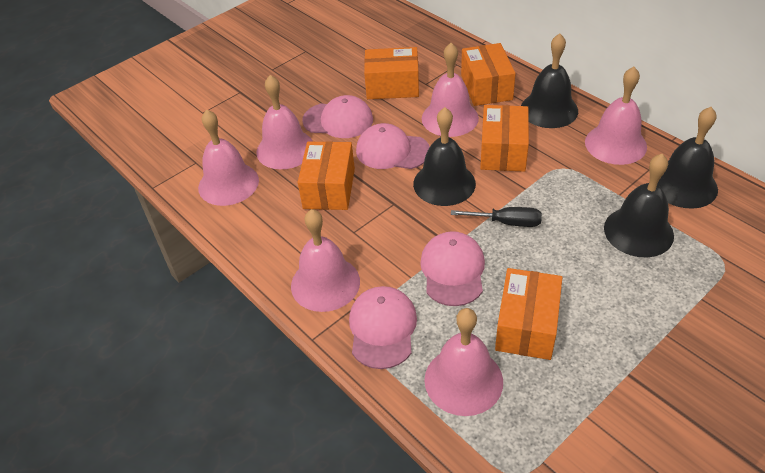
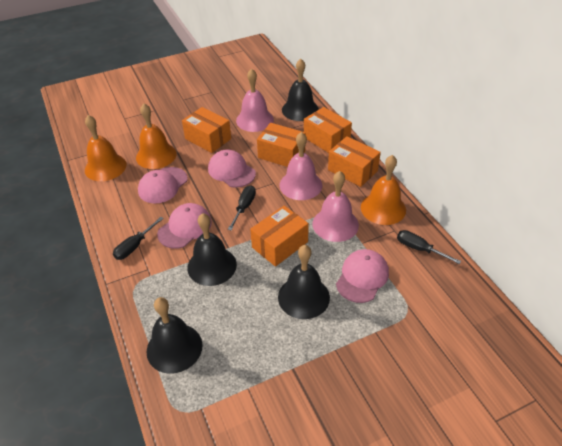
black screwdriver: 1 -> 3
orange bell: 0 -> 3
pink bell: 6 -> 3

